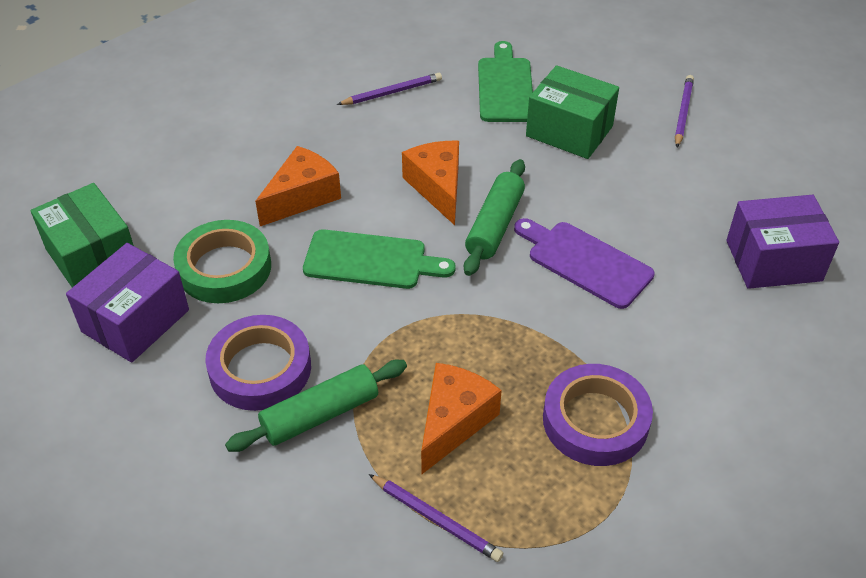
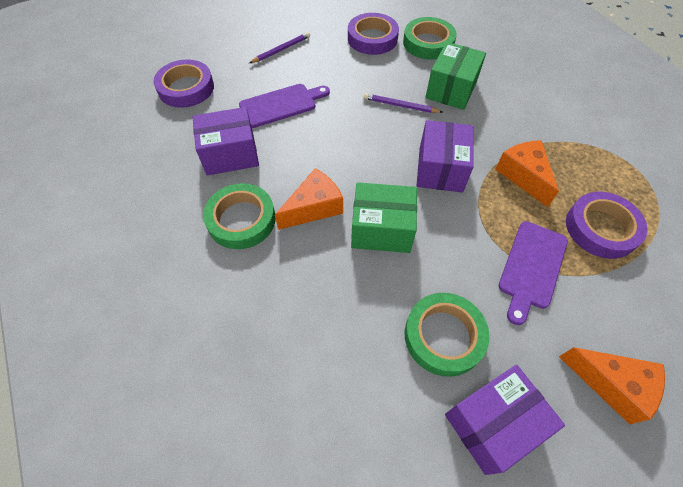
green cutting board: 2 -> 0
green rolling pin: 2 -> 0
green tape: 1 -> 3
purple box: 2 -> 3
purple cutting board: 1 -> 2
purple pencil: 3 -> 2
purple tape: 2 -> 3

